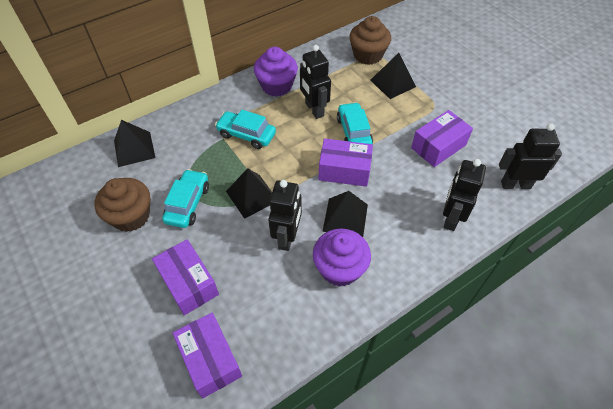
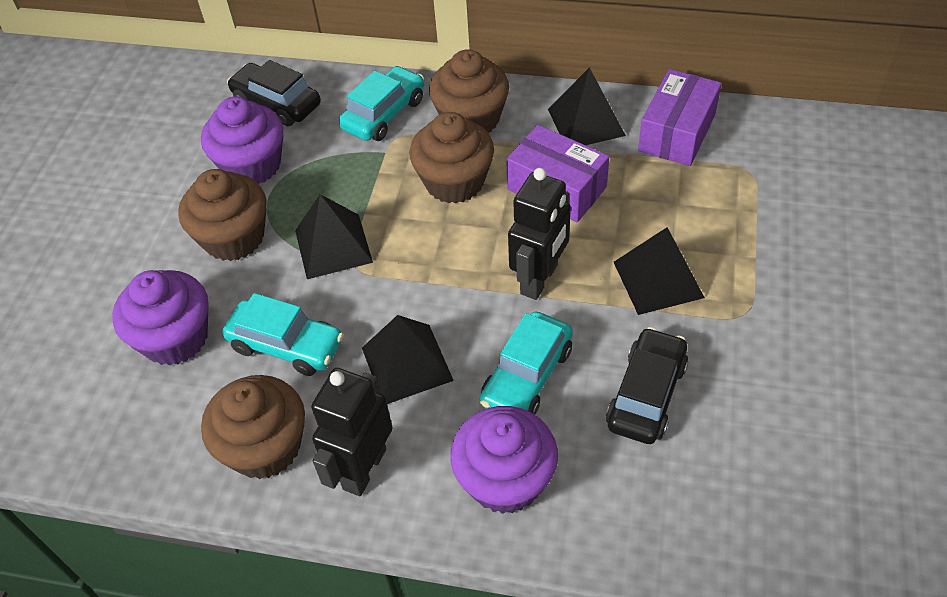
black car: 0 -> 2
black robot: 4 -> 2
brown cupcake: 2 -> 4
purple box: 4 -> 2
purple cupcake: 2 -> 3

